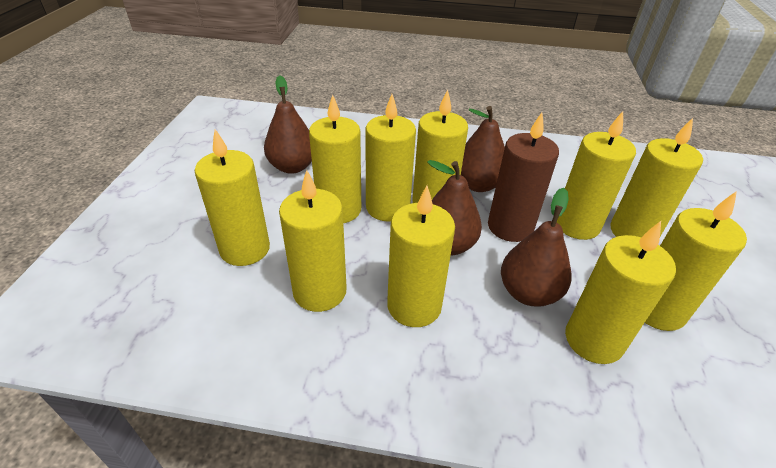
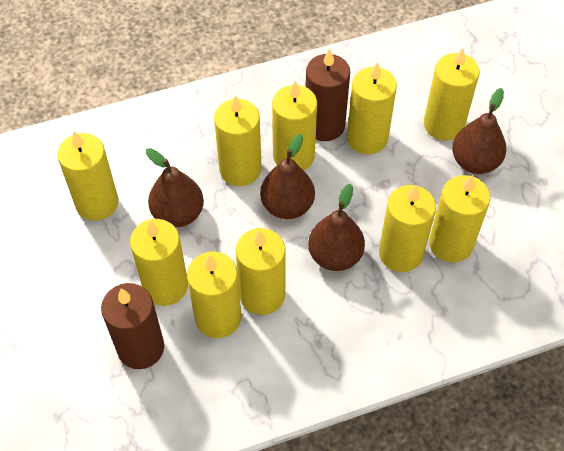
brown candle: 1 -> 2

